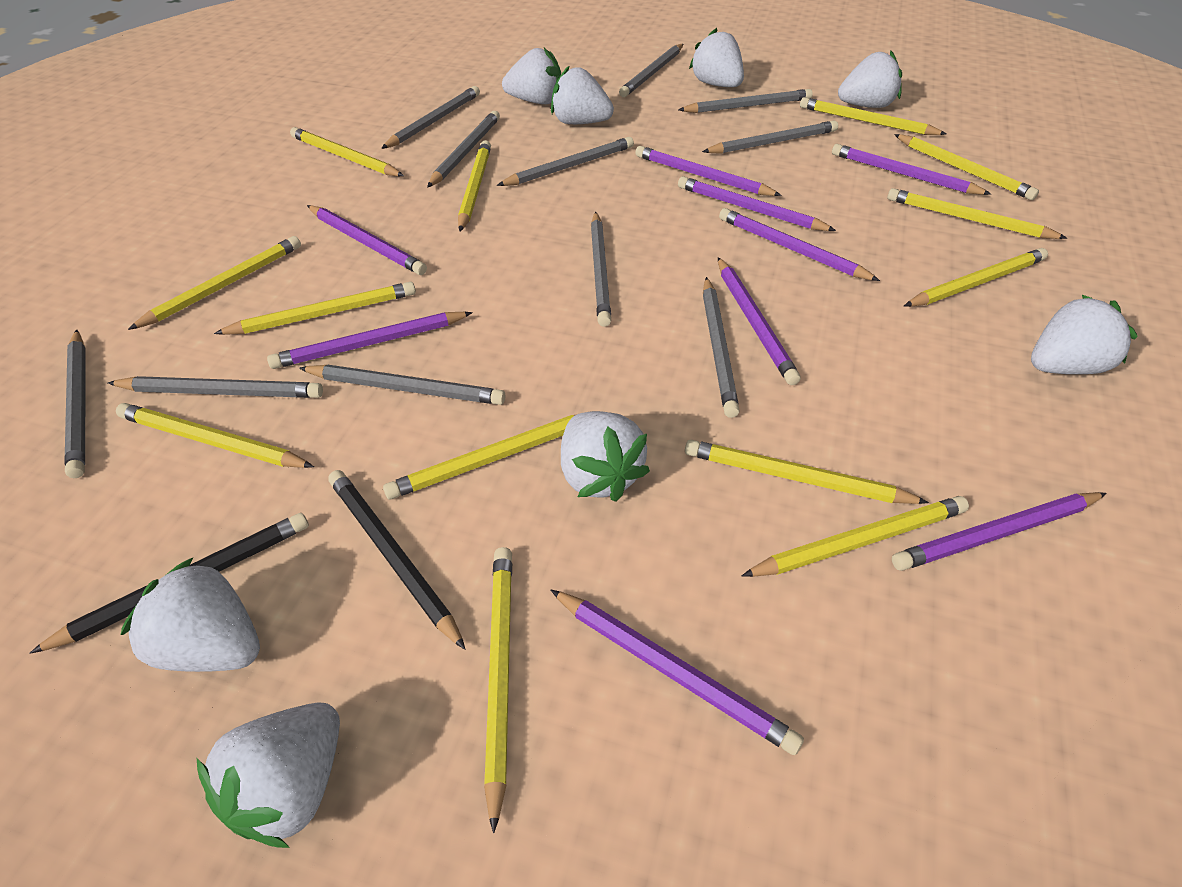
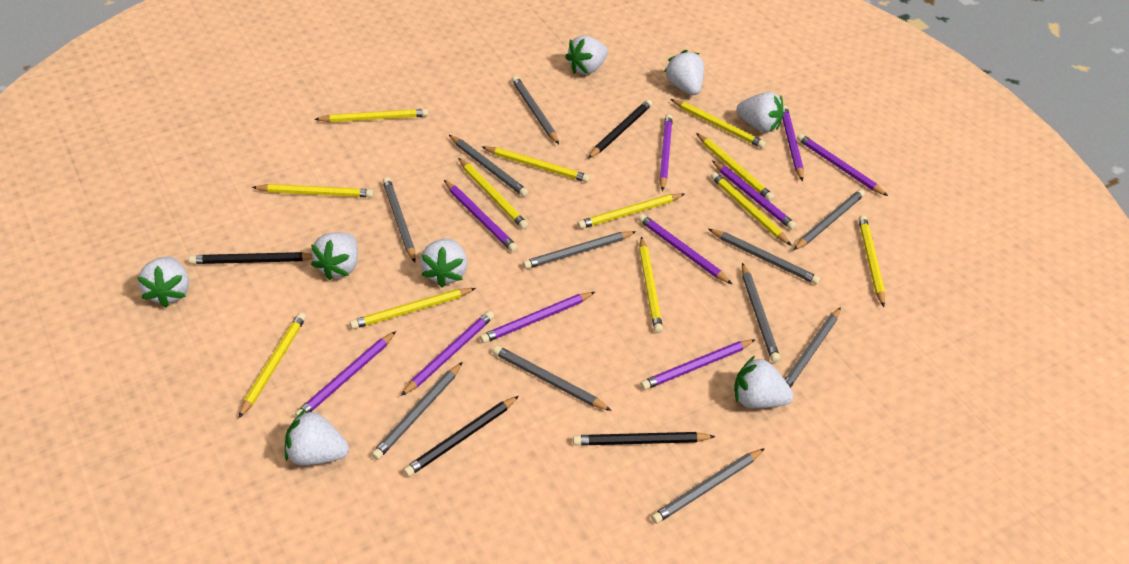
black pencil: 2 -> 4
purple pencil: 9 -> 10
yellow pencil: 13 -> 12

